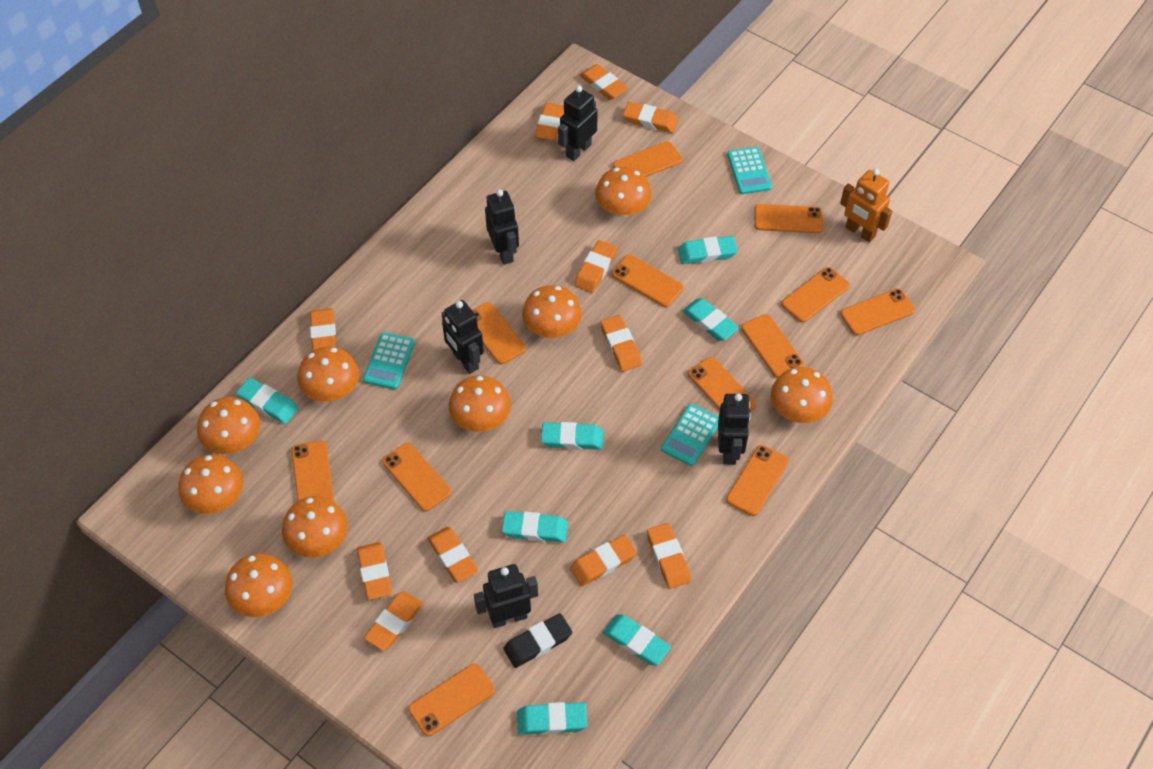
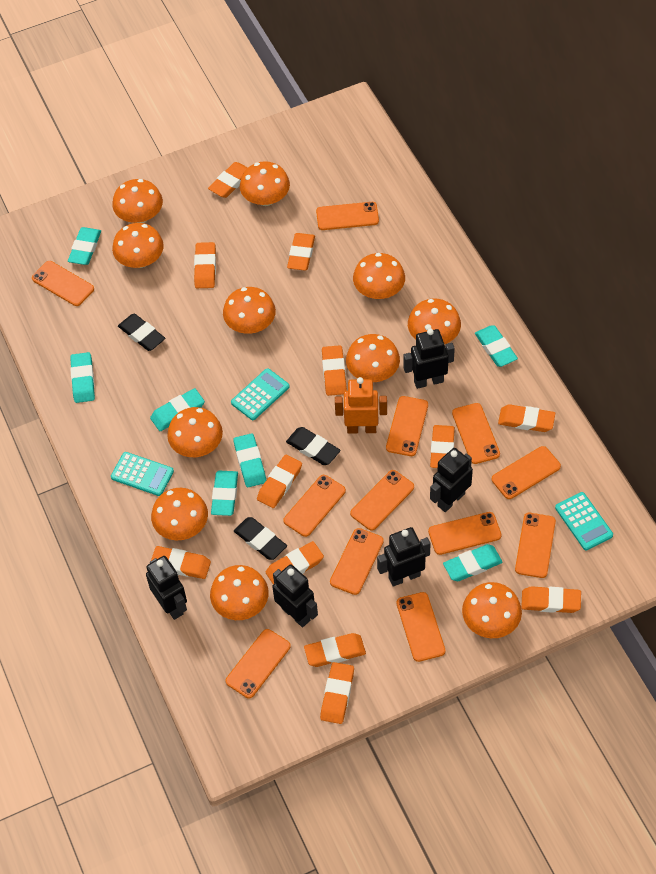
black eraser: 1 -> 3
orange eraser: 11 -> 12
orange mushroom: 9 -> 11

